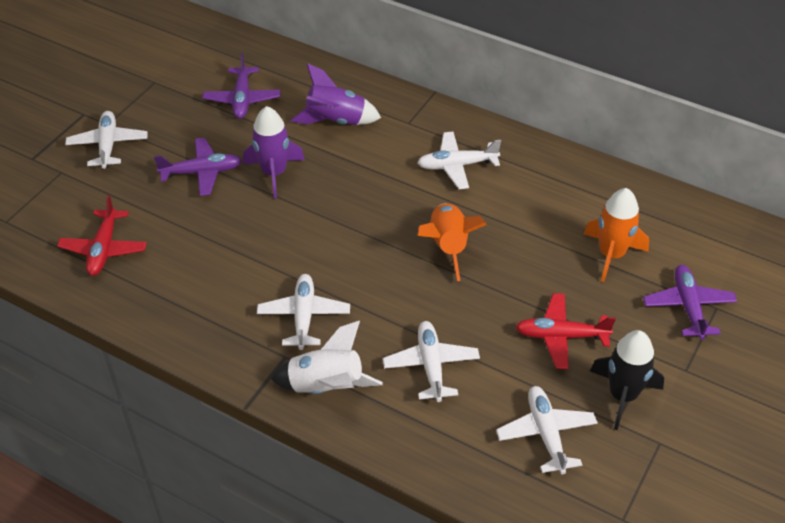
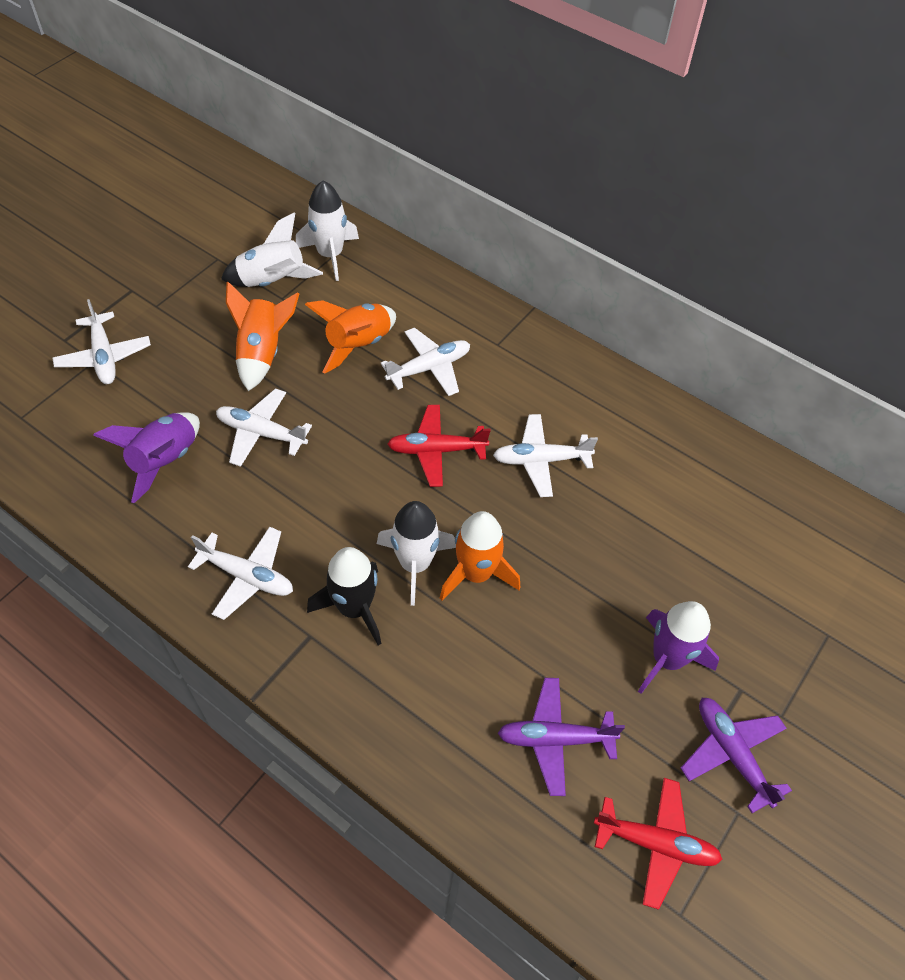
orange rocket: 2 -> 3
purple plane: 3 -> 2
white rocket: 1 -> 3

